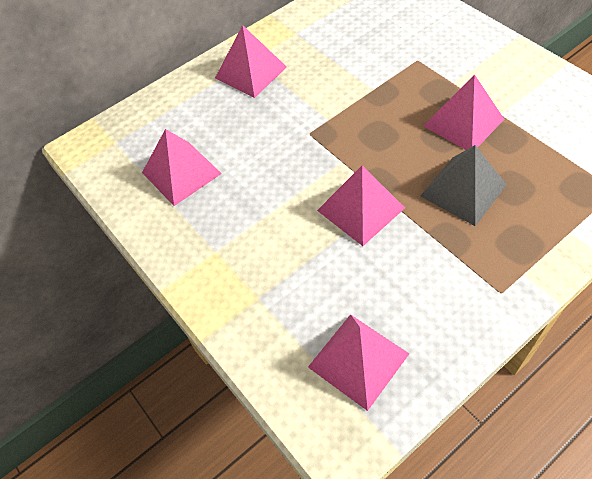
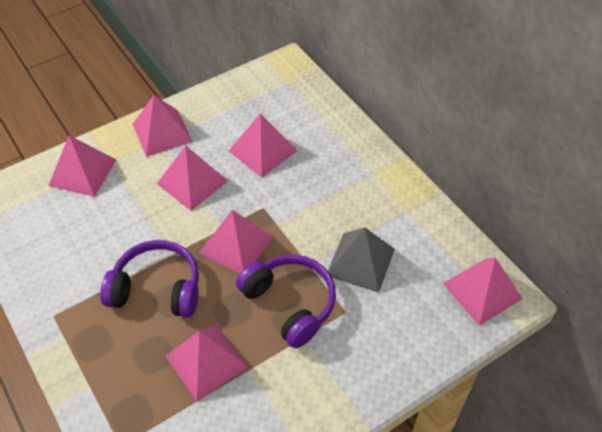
pink pyramid: 5 -> 7
purple headphones: 0 -> 2

